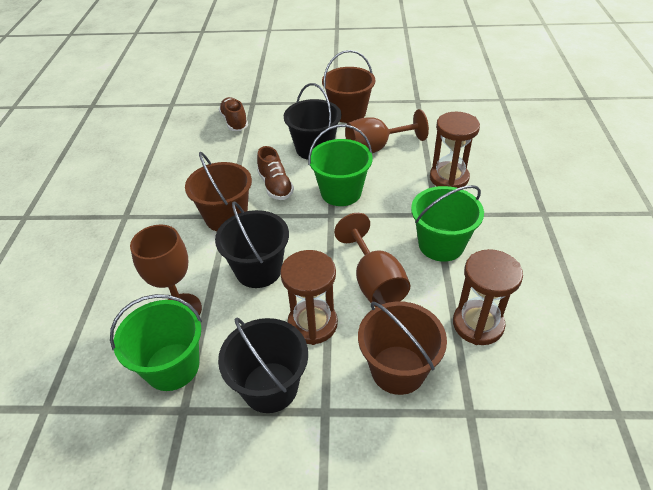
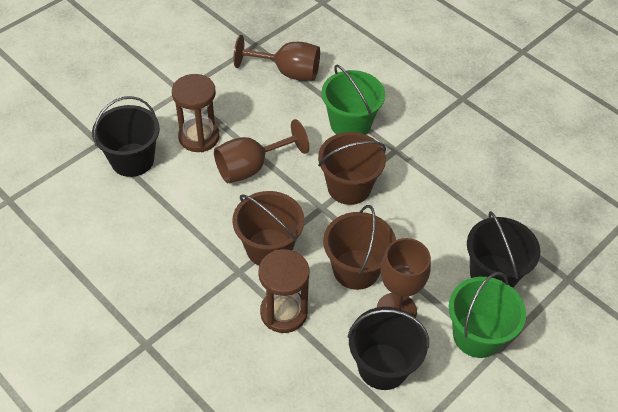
brown hourglass: 3 -> 2
brown shoe: 2 -> 0
green bucket: 3 -> 2

